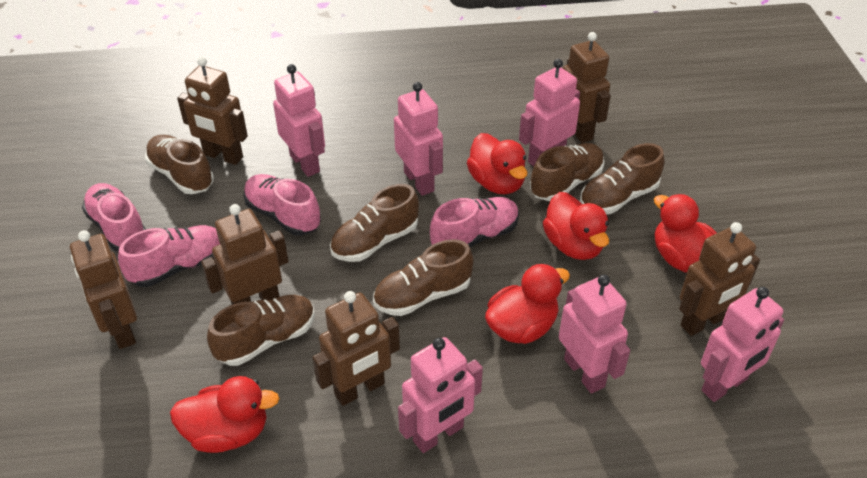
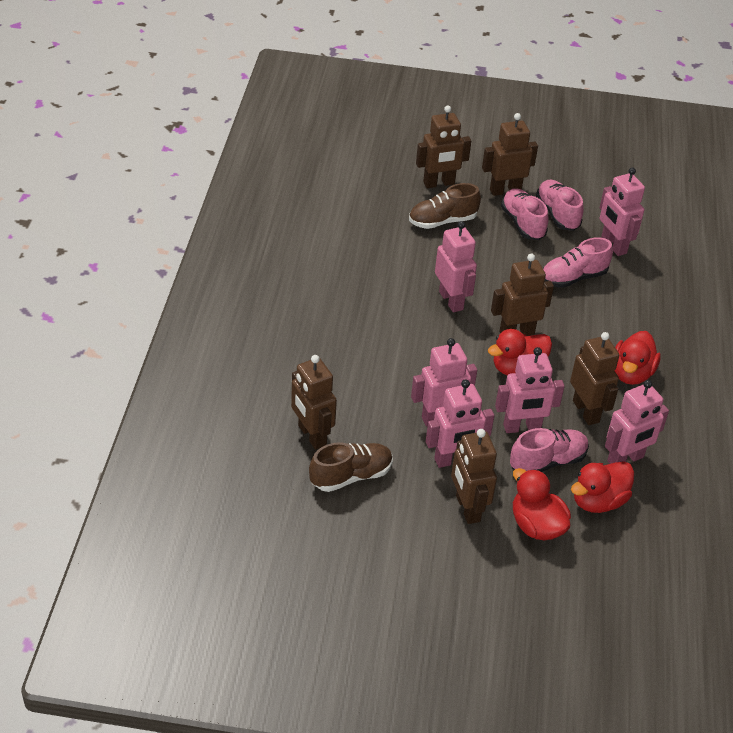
brown shoe: 6 -> 2
red duck: 5 -> 4

